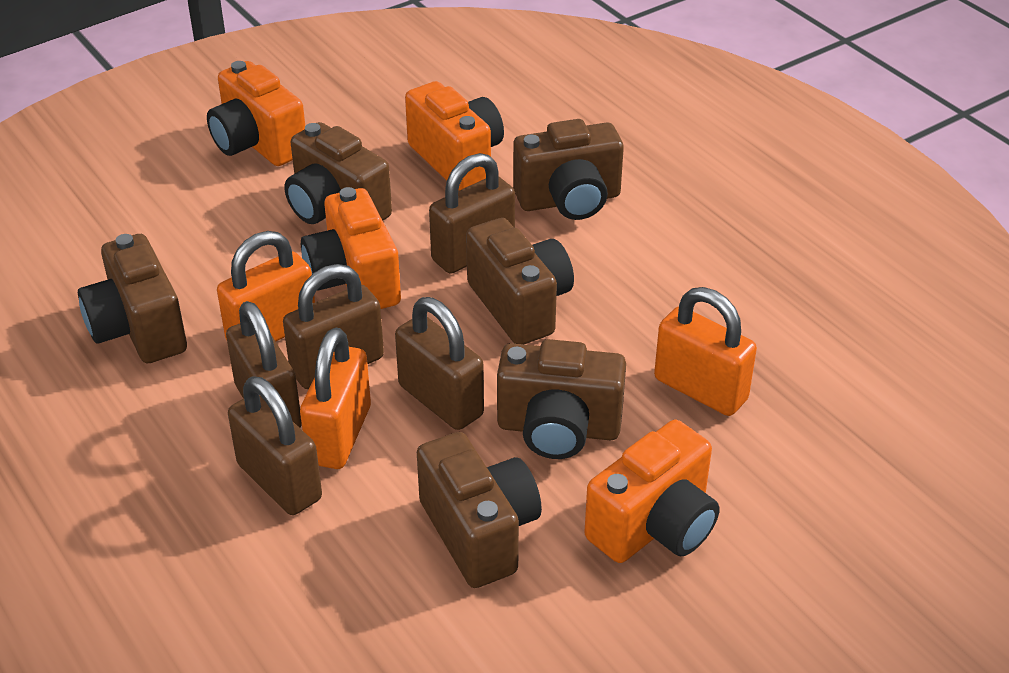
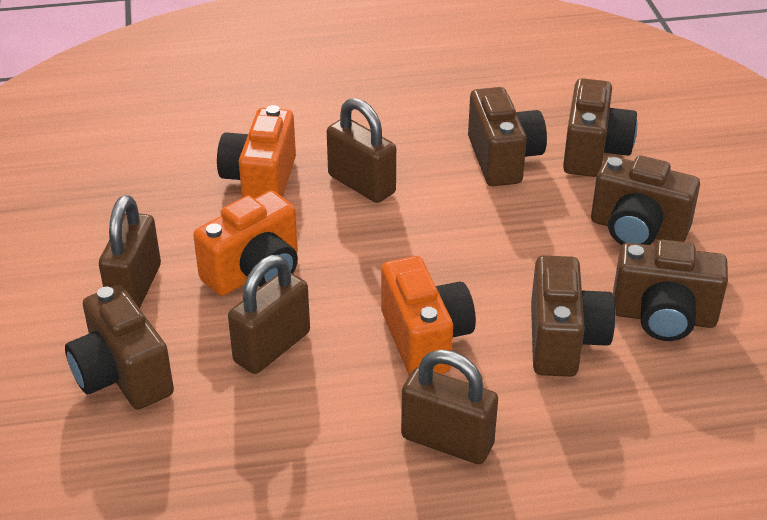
brown padlock: 5 -> 4
orange camera: 4 -> 3
orange padlock: 3 -> 0

